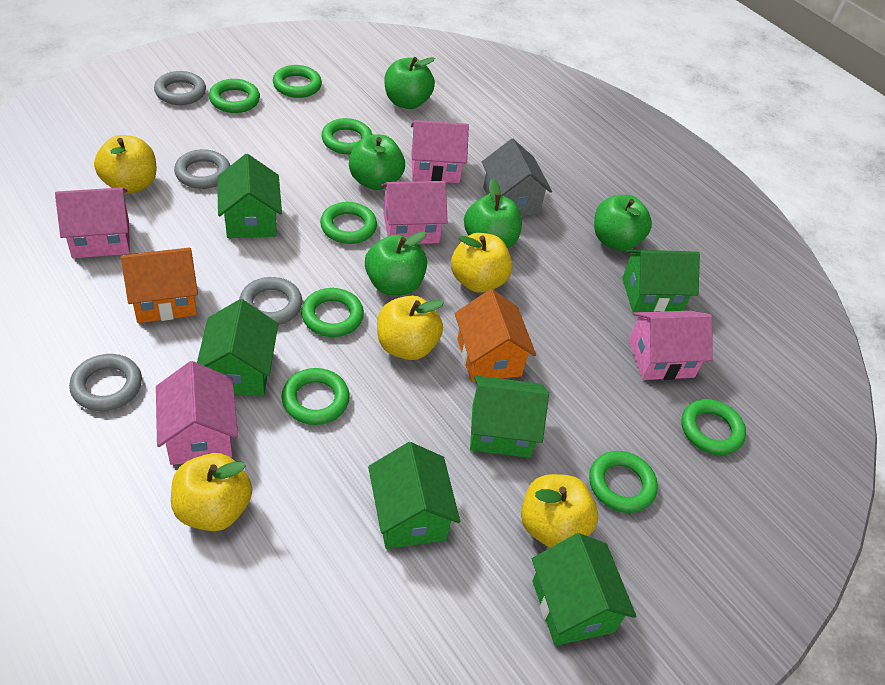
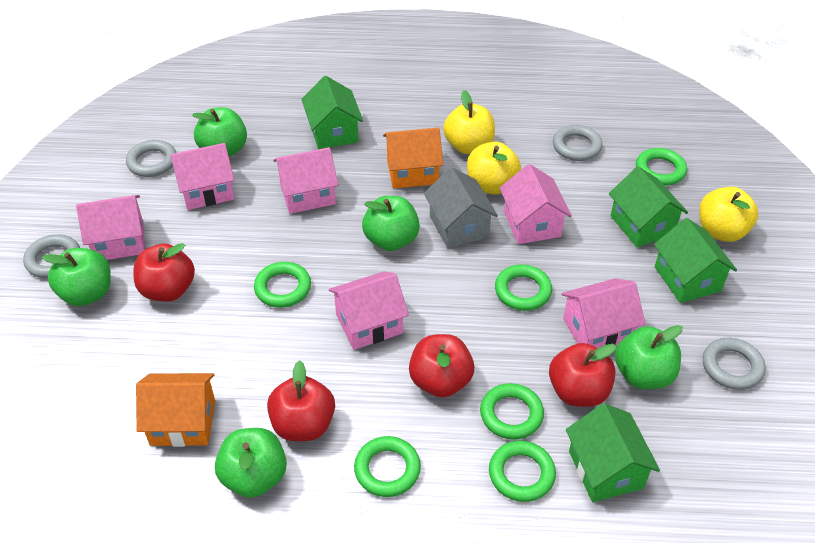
green house: 6 -> 4
green ring: 8 -> 6
pink house: 5 -> 6
red apple: 0 -> 4
yellow apple: 5 -> 3

